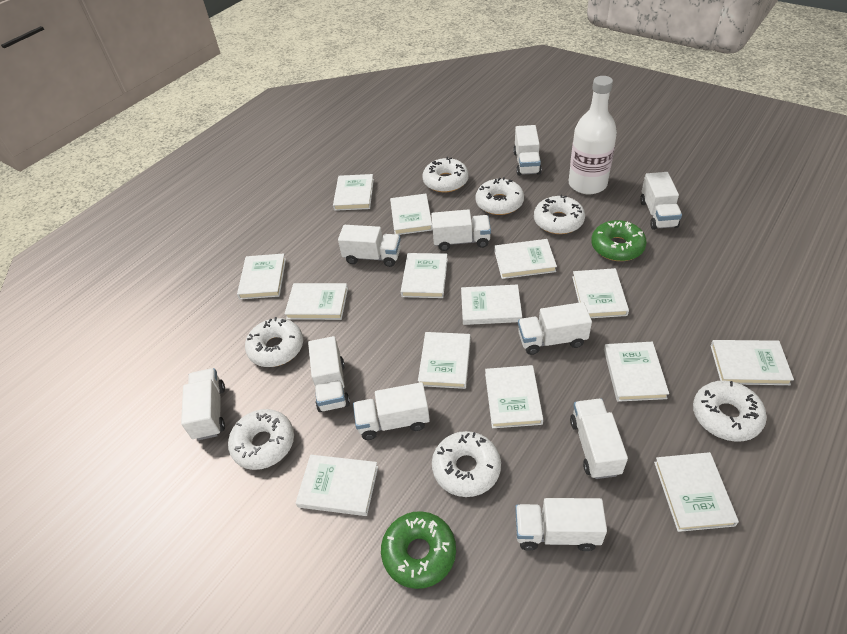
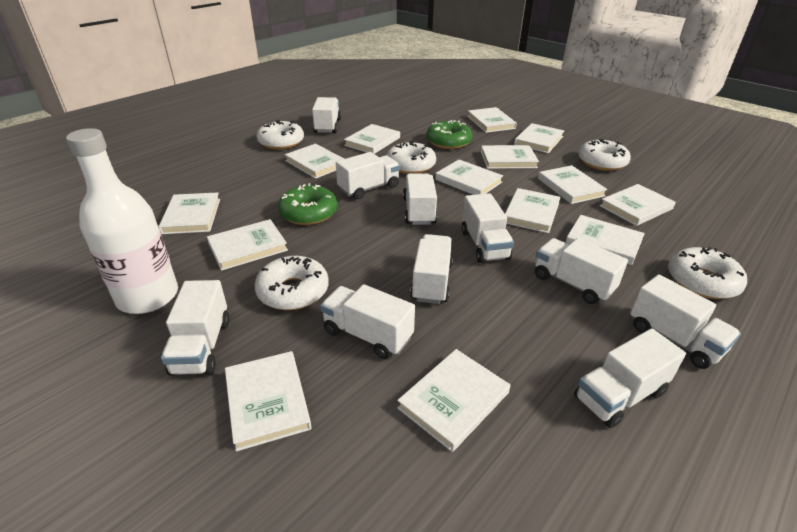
white donut: 7 -> 5

